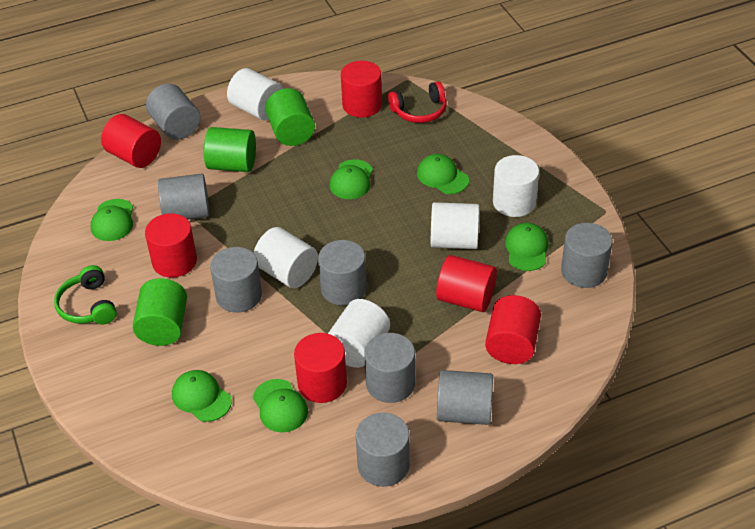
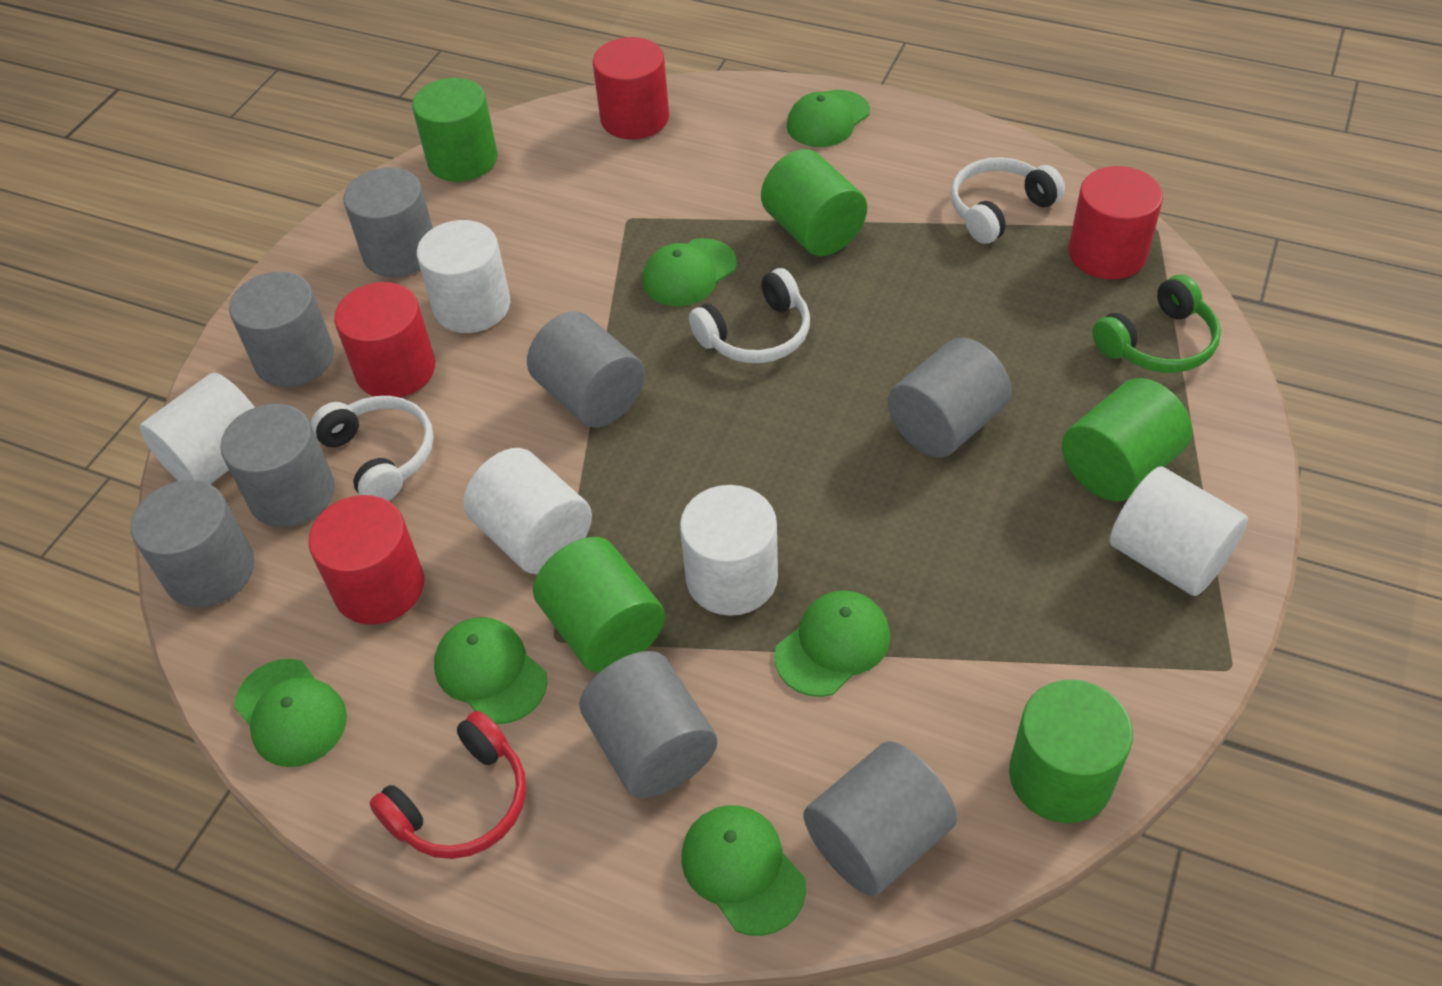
green cylinder: 3 -> 5
red cylinder: 6 -> 4
white headphones: 0 -> 3

